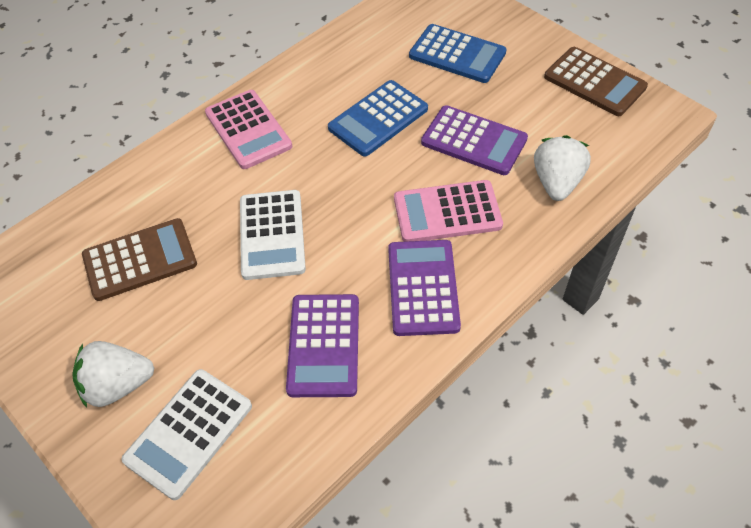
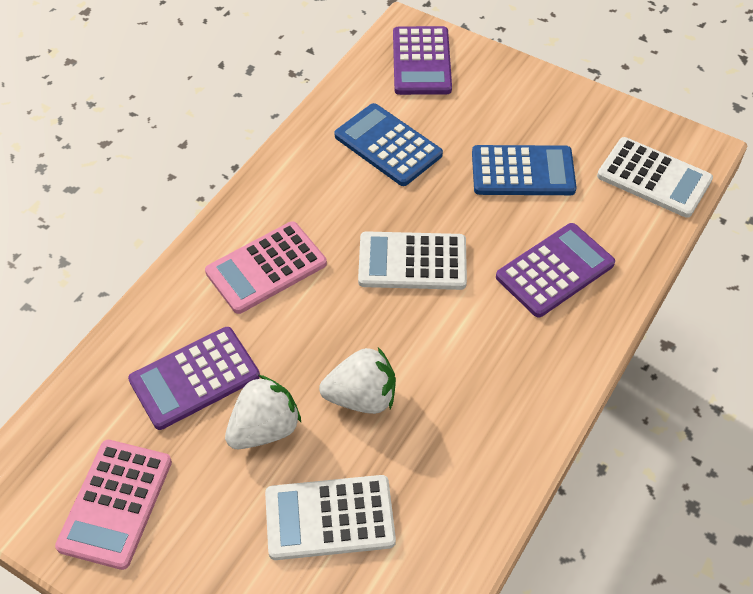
brown calculator: 2 -> 0
white calculator: 2 -> 3

